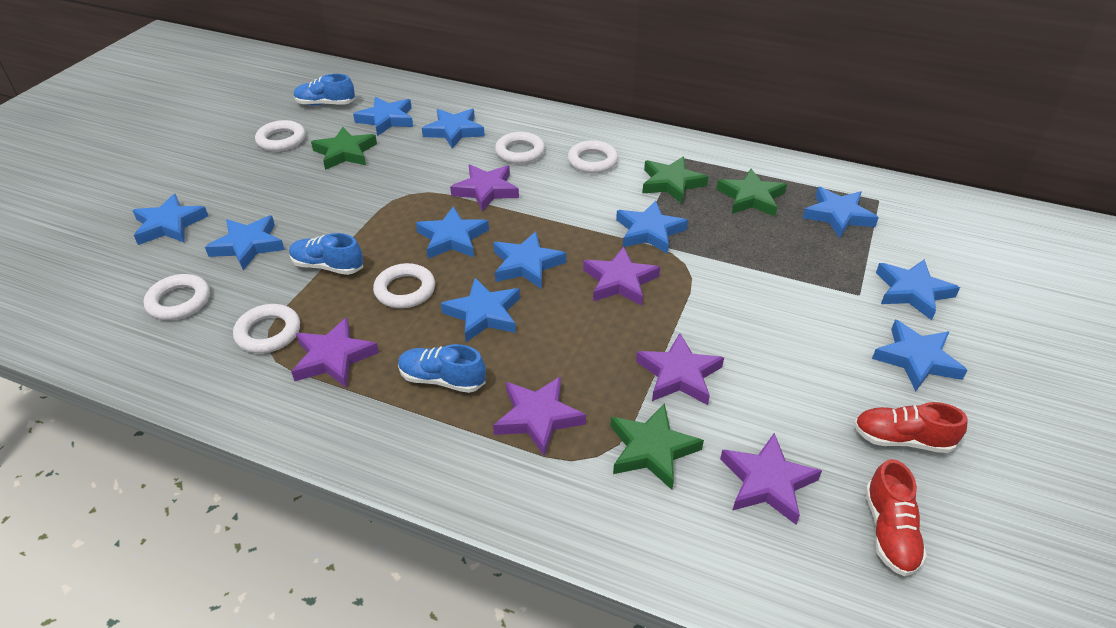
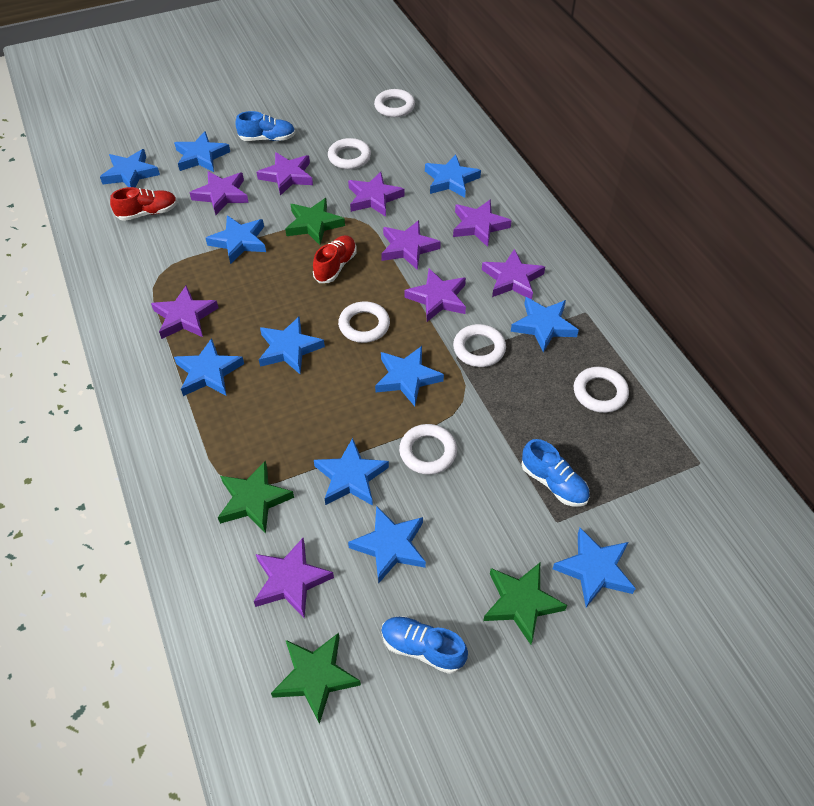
purple star: 6 -> 9

